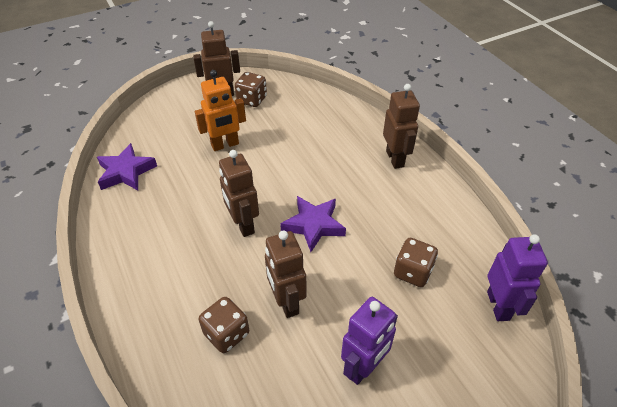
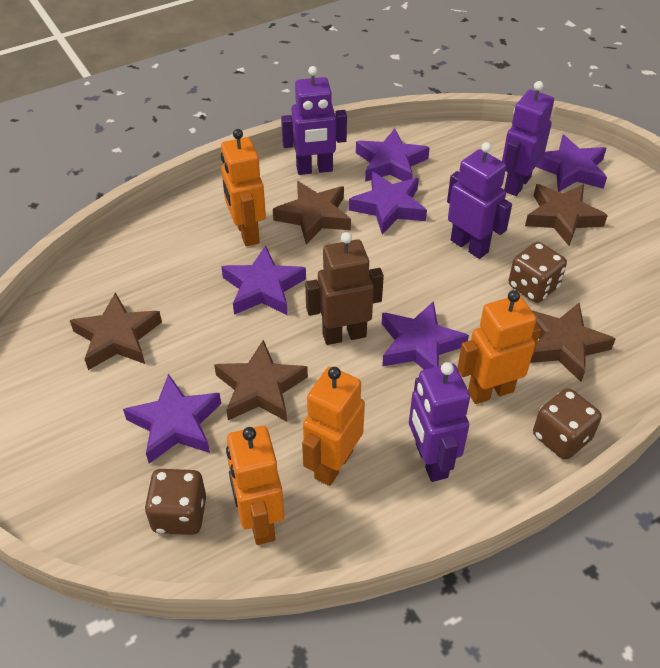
brown robot: 4 -> 1
brown star: 0 -> 5
orange robot: 1 -> 4
purple robot: 2 -> 4
purple star: 2 -> 6

